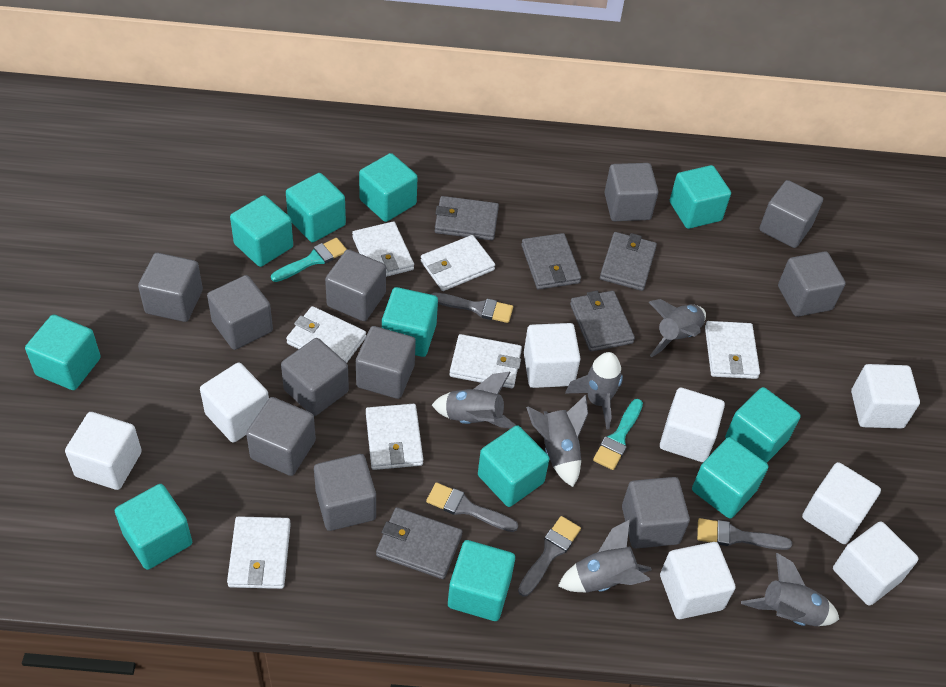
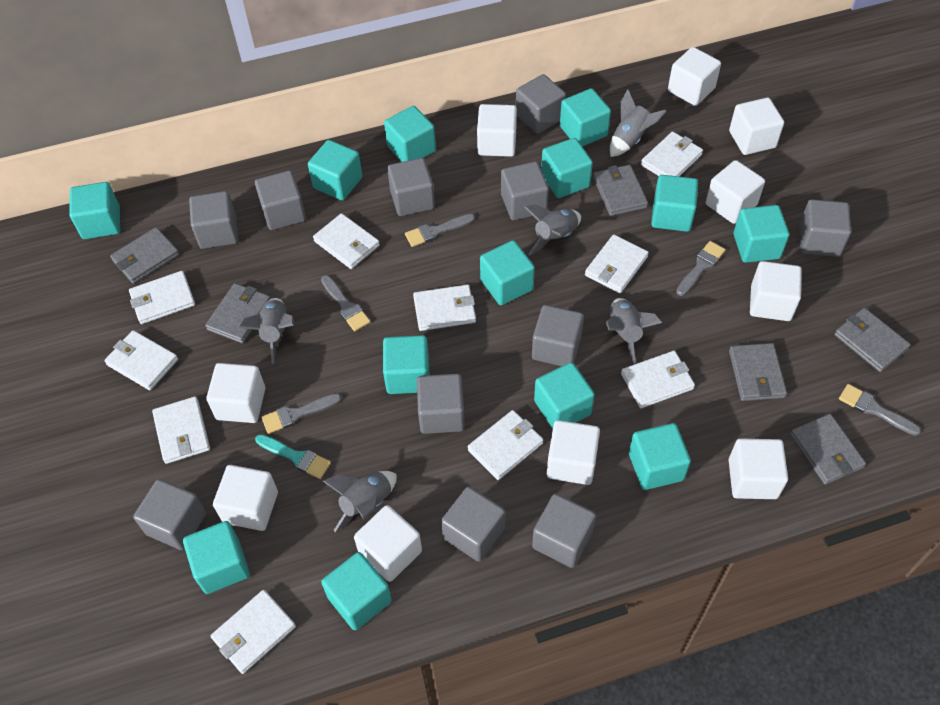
grey brush: 4 -> 5
grey rocket: 6 -> 5
grey wallet: 5 -> 6
turquoise brush: 2 -> 1
turquoise cube: 11 -> 13
white cube: 8 -> 10
white wallet: 7 -> 10

